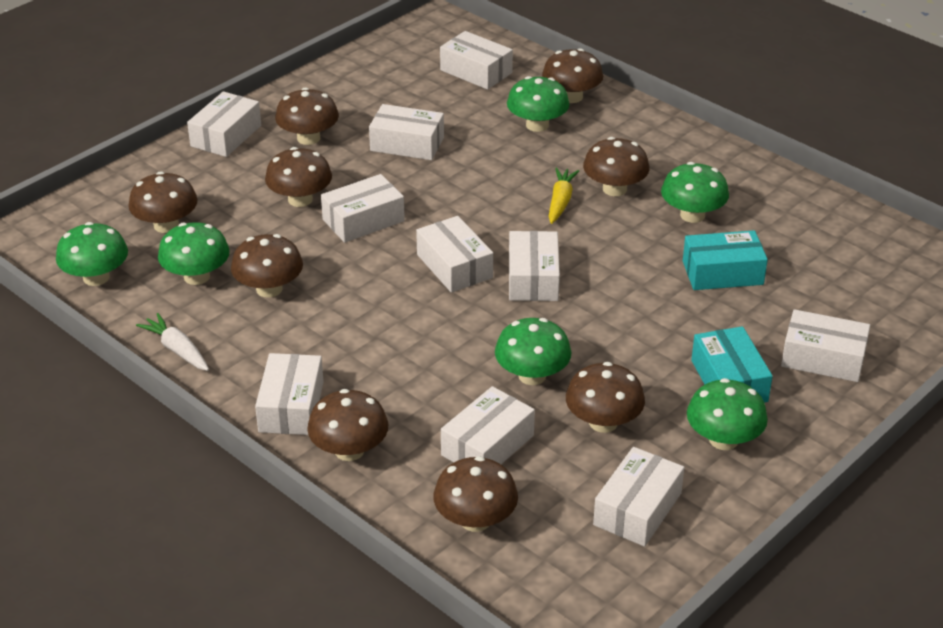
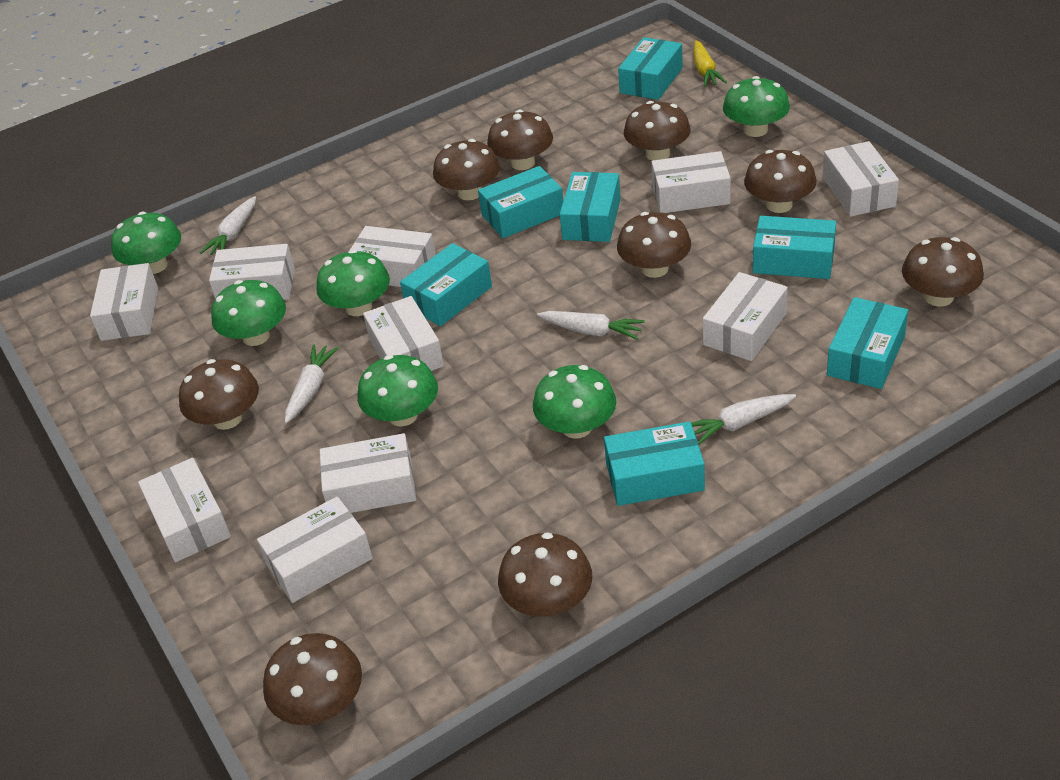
turquoise box: 2 -> 7
white carrot: 1 -> 4

